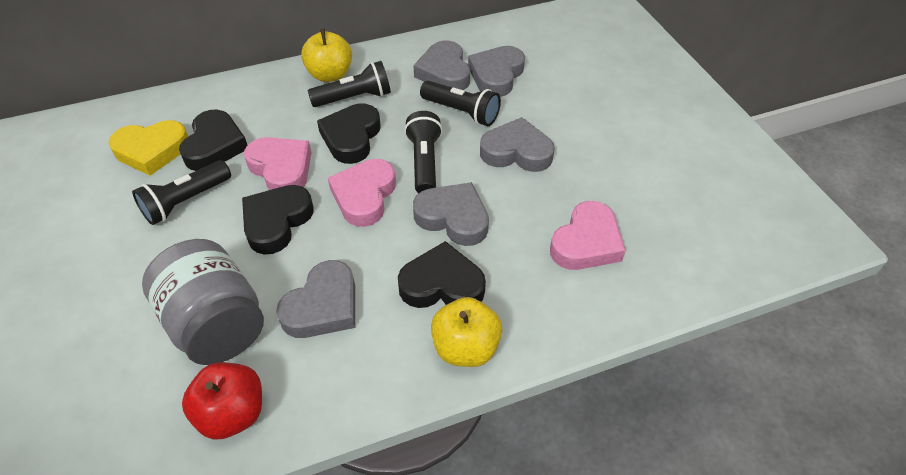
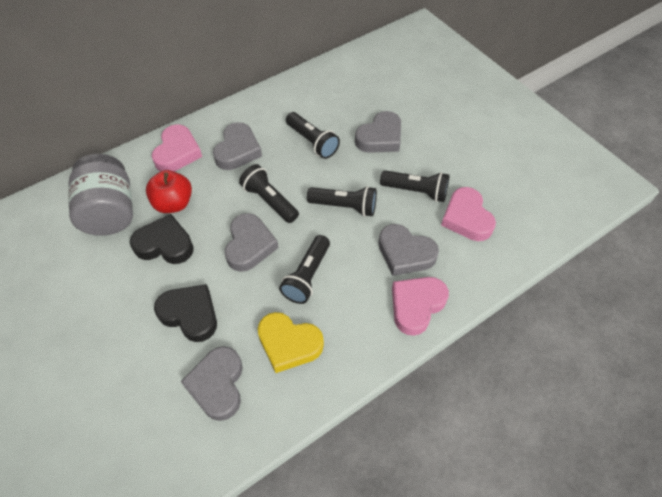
black flashlight: 4 -> 5
black heart: 4 -> 2
yellow apple: 2 -> 0

